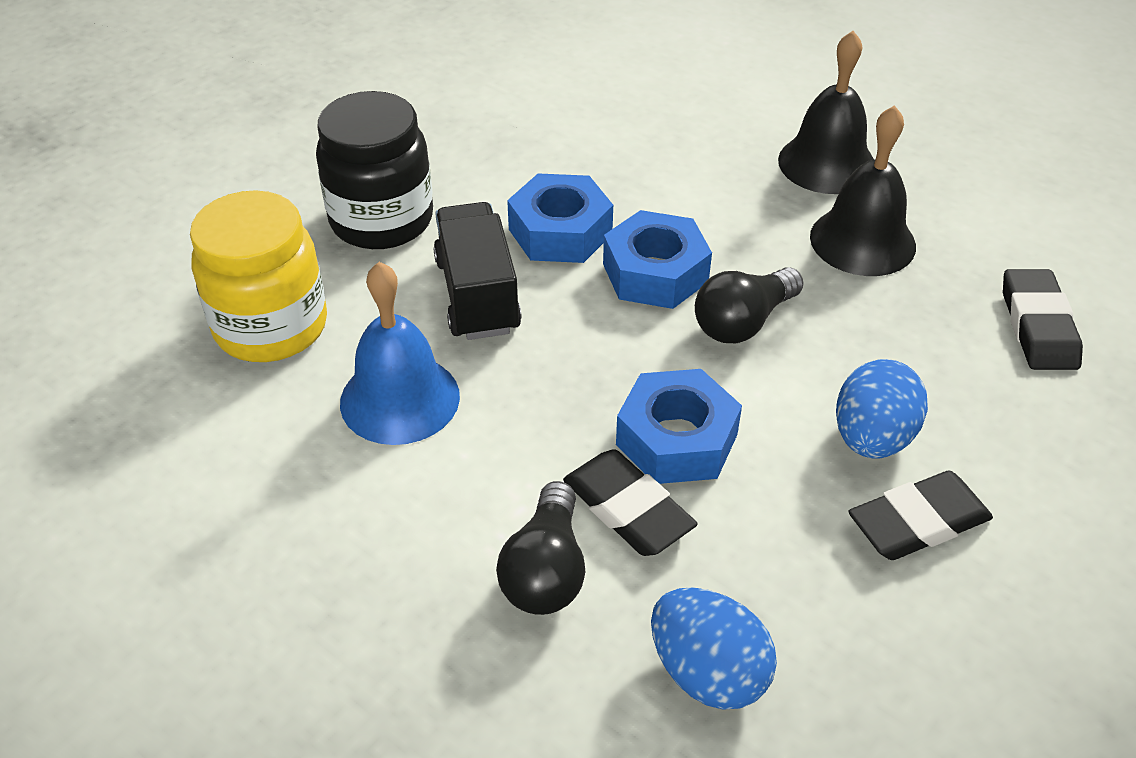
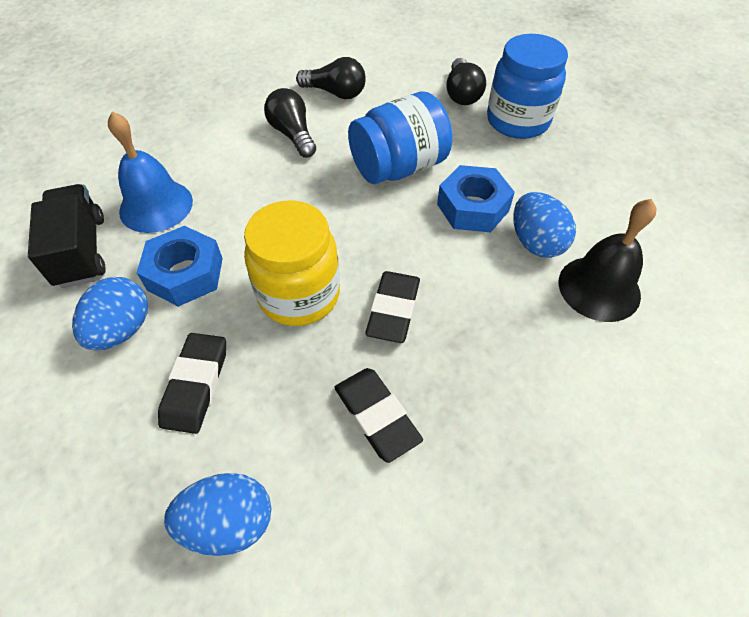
black bell: 2 -> 1
black jar: 1 -> 0
black light bulb: 2 -> 3
blue egg: 2 -> 3
blue jar: 0 -> 2
blue nut: 3 -> 2

